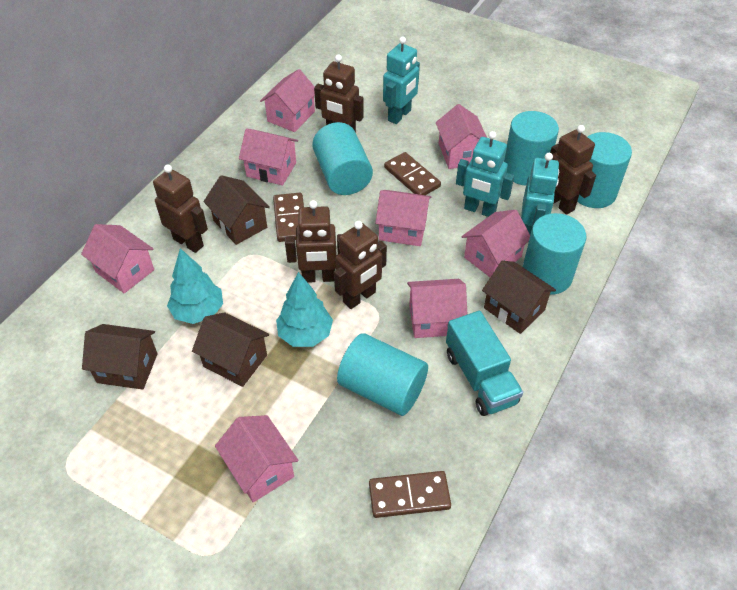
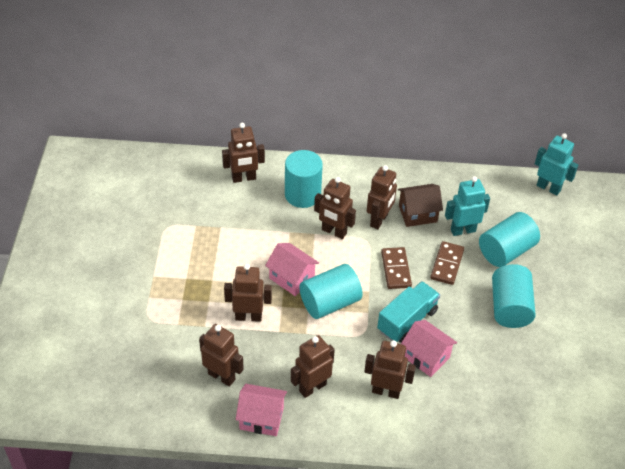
brown domino: 3 -> 2
brown house: 4 -> 1
brown robot: 5 -> 7
pink house: 8 -> 3
turquoise cylinder: 5 -> 4
turquoise robot: 3 -> 2
turquoise tree: 2 -> 0

